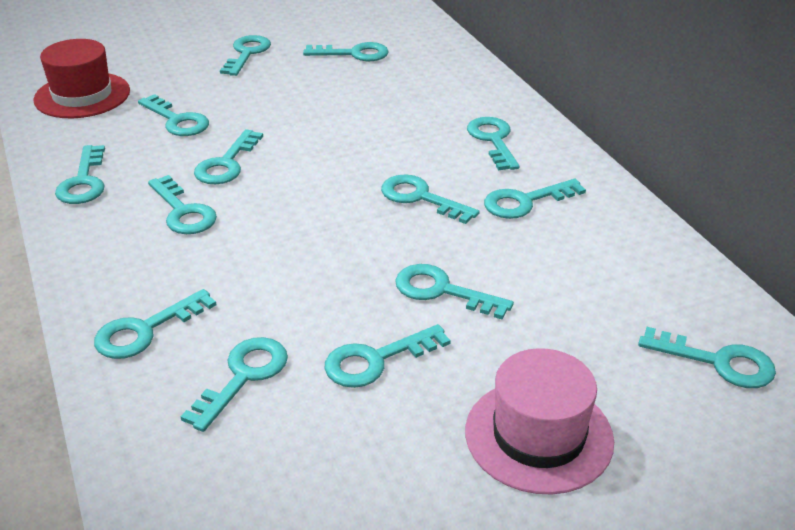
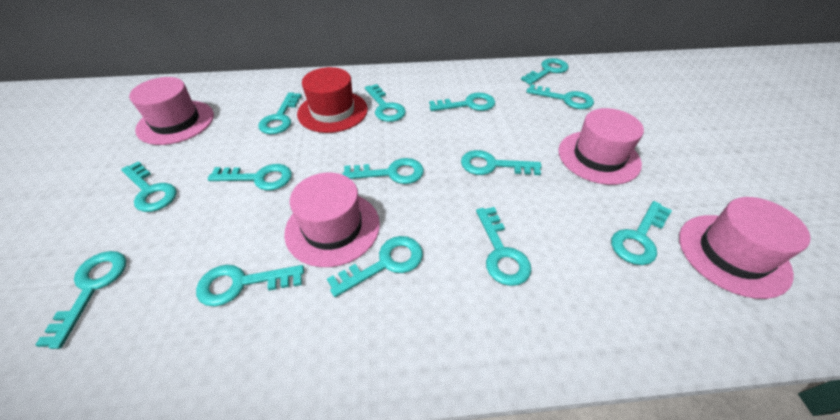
pink hat: 1 -> 4

